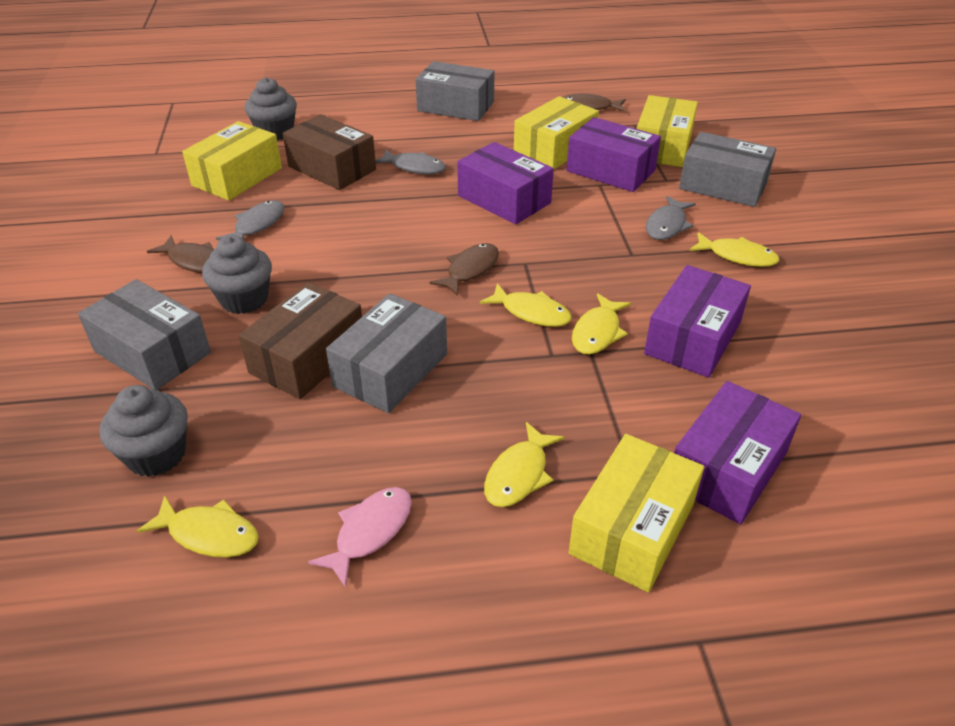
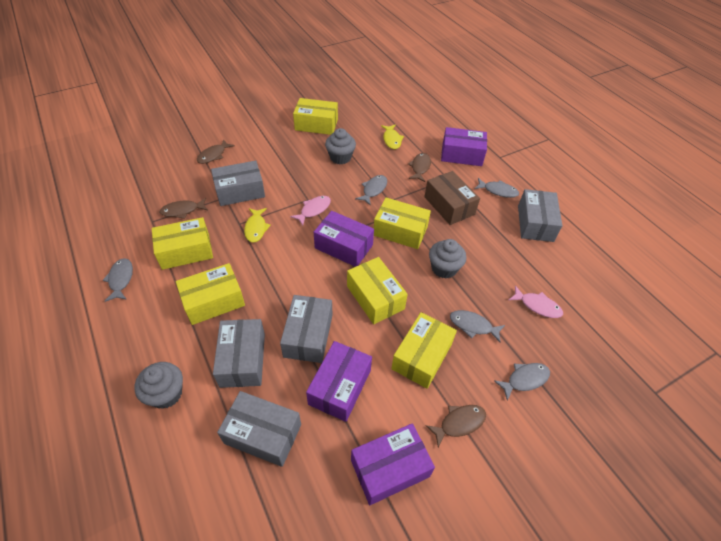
brown box: 2 -> 1
brown fish: 3 -> 4
grey box: 4 -> 5
grey fish: 3 -> 5
pink fish: 1 -> 2
yellow box: 4 -> 6
yellow fish: 5 -> 2

